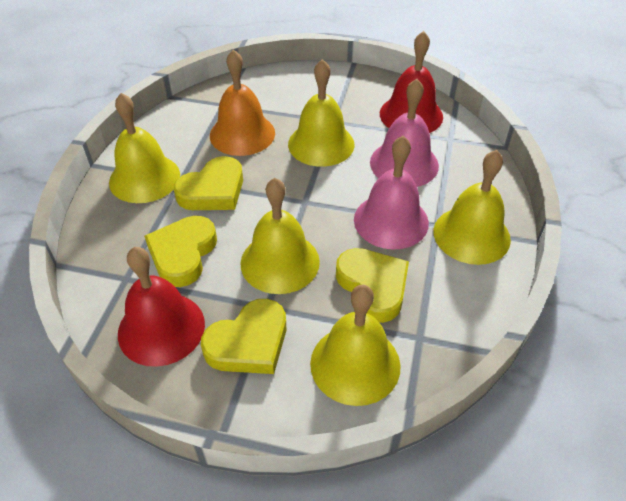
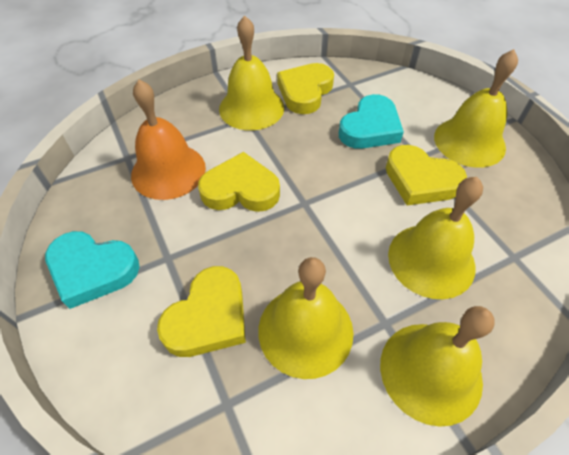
pink bell: 2 -> 0
red bell: 2 -> 0
turquoise heart: 0 -> 2

